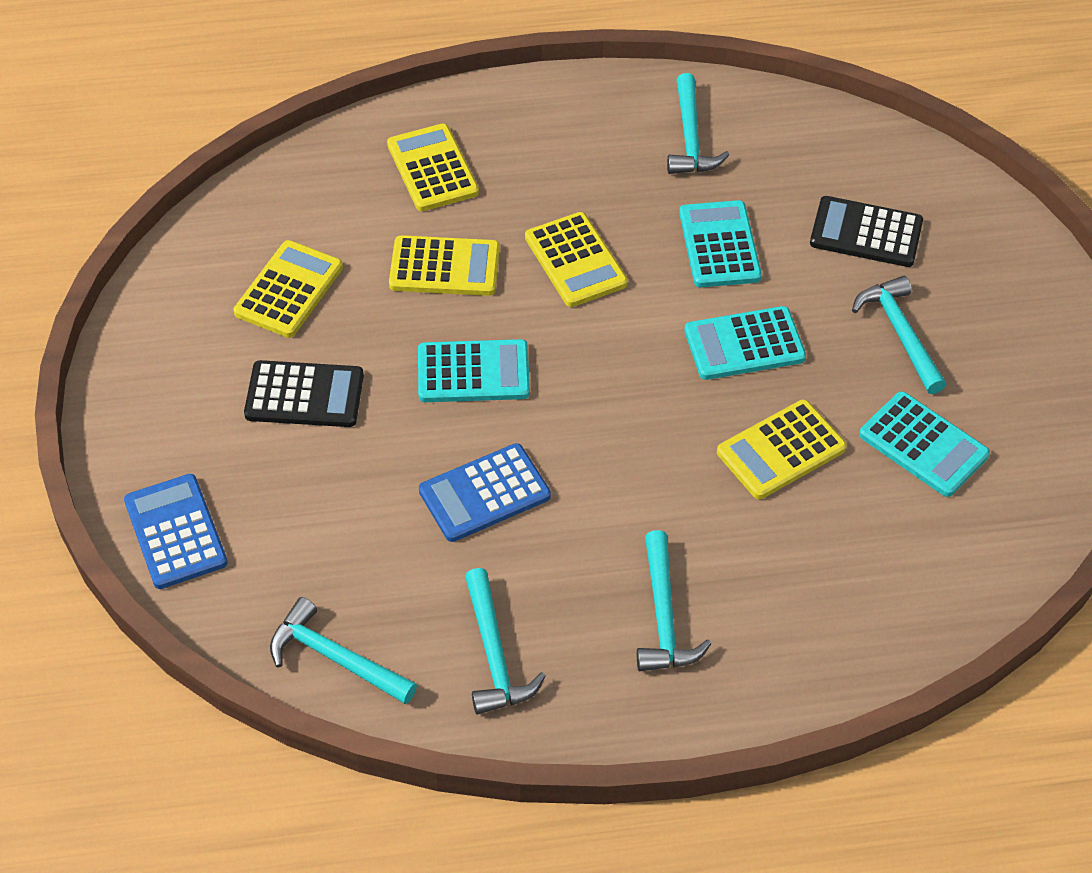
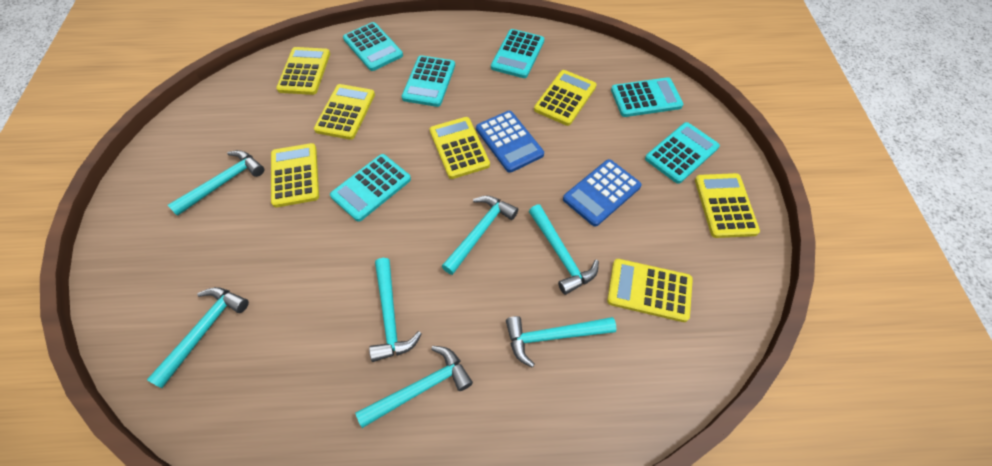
black calculator: 2 -> 0
turquoise calculator: 4 -> 6
turquoise hammer: 5 -> 7
yellow calculator: 5 -> 7

